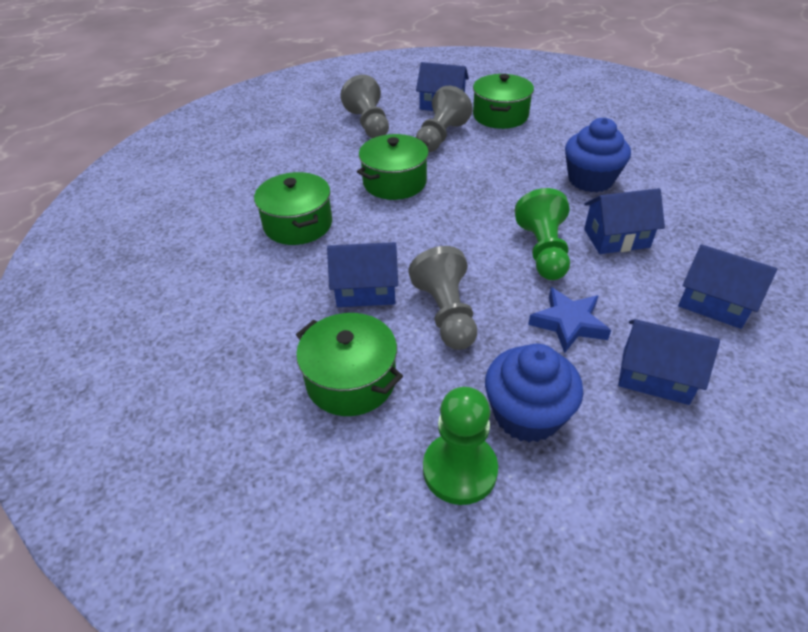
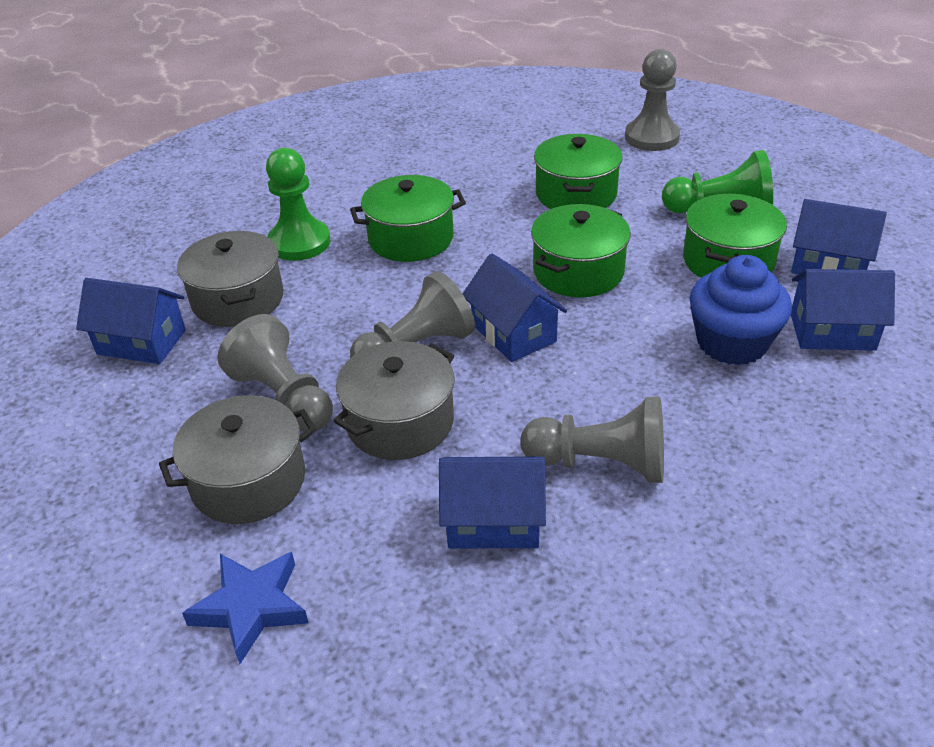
blue cupcake: 2 -> 1
grey pawn: 3 -> 4
grey pot: 0 -> 3

